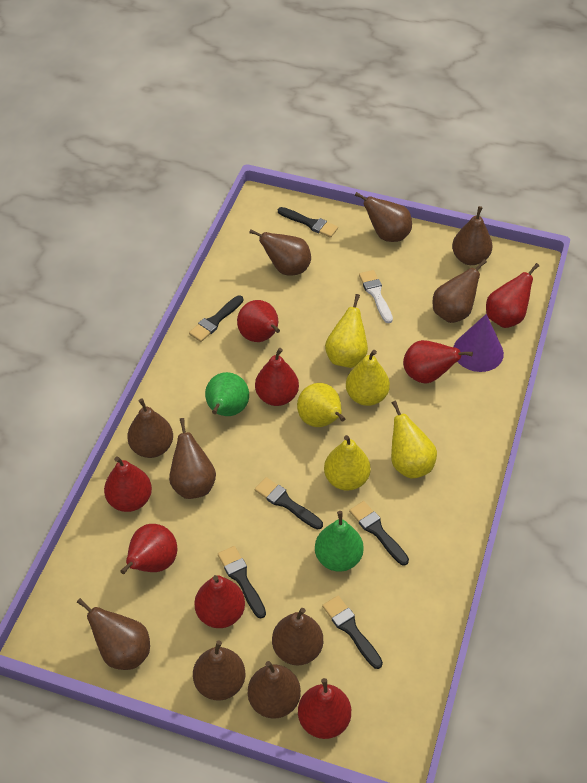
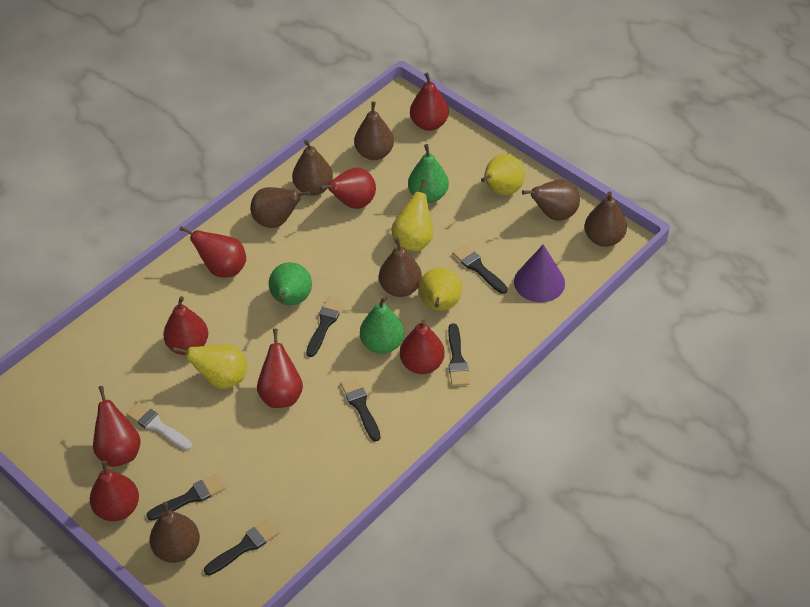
brown pear: 10 -> 7
green pear: 2 -> 3
yellow pear: 5 -> 4

